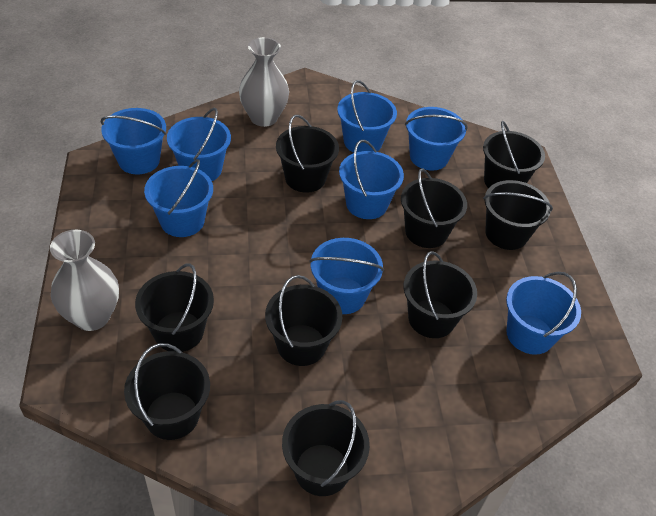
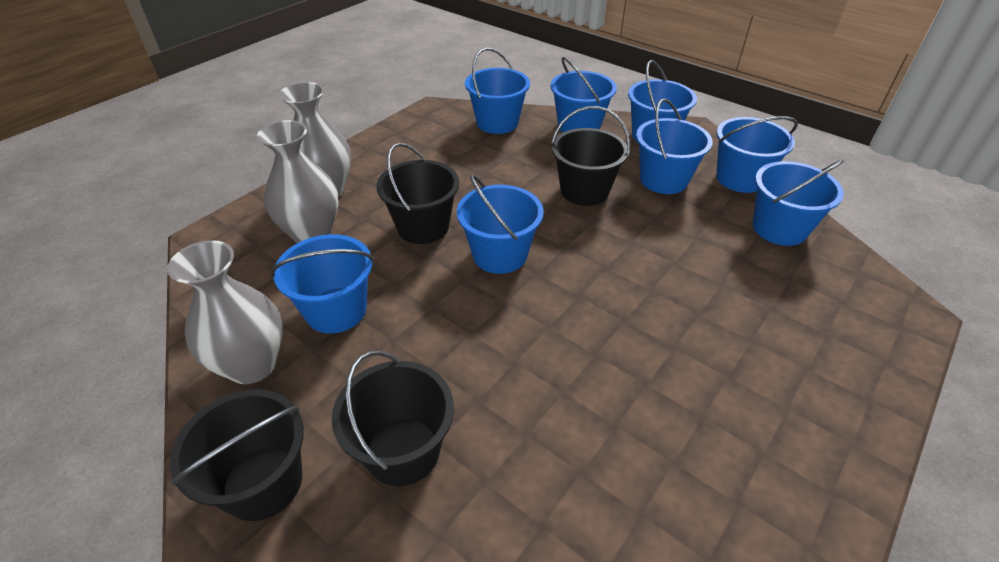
black bucket: 9 -> 4
grey vase: 2 -> 3

